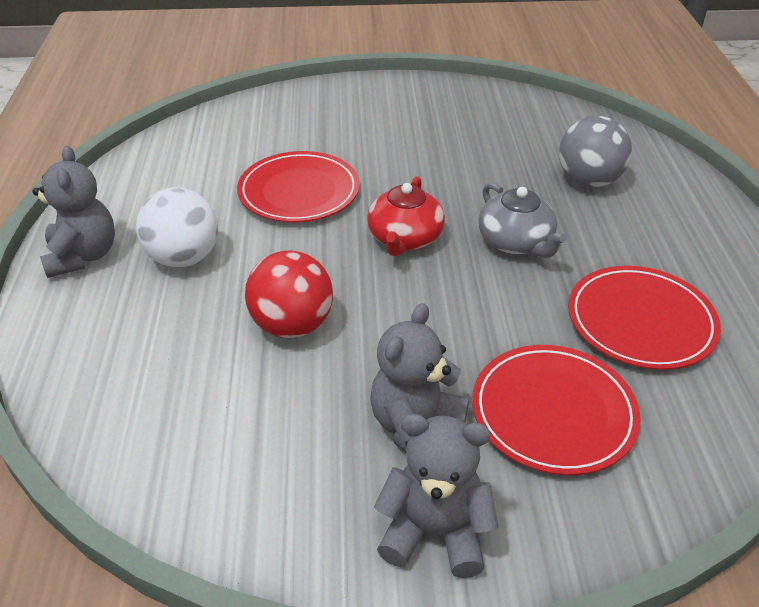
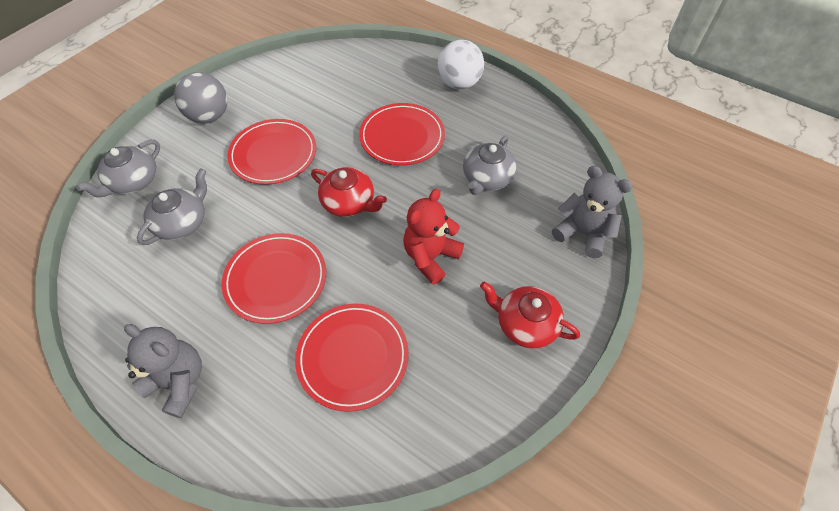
grey teapot: 1 -> 3
grey teddy bear: 3 -> 2
red ball: 1 -> 0
red plate: 3 -> 4
red teapot: 1 -> 2
red teddy bear: 0 -> 1

